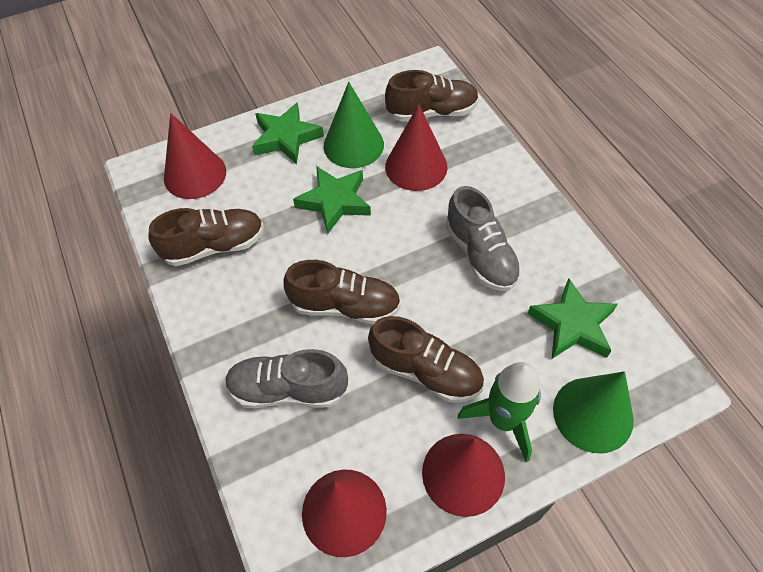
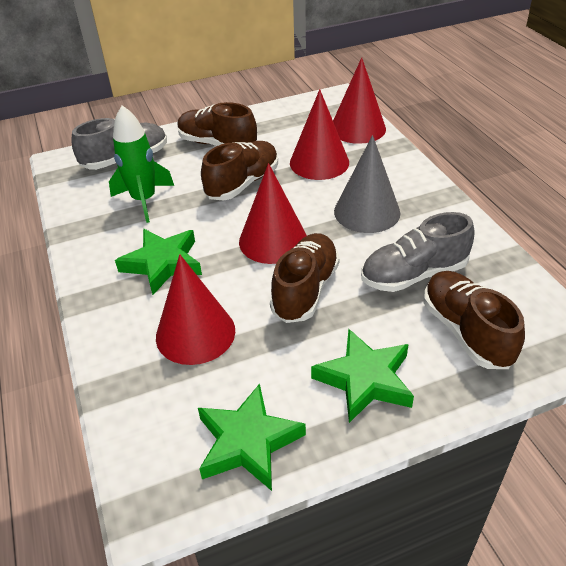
green cone: 2 -> 0
grey cone: 0 -> 1

